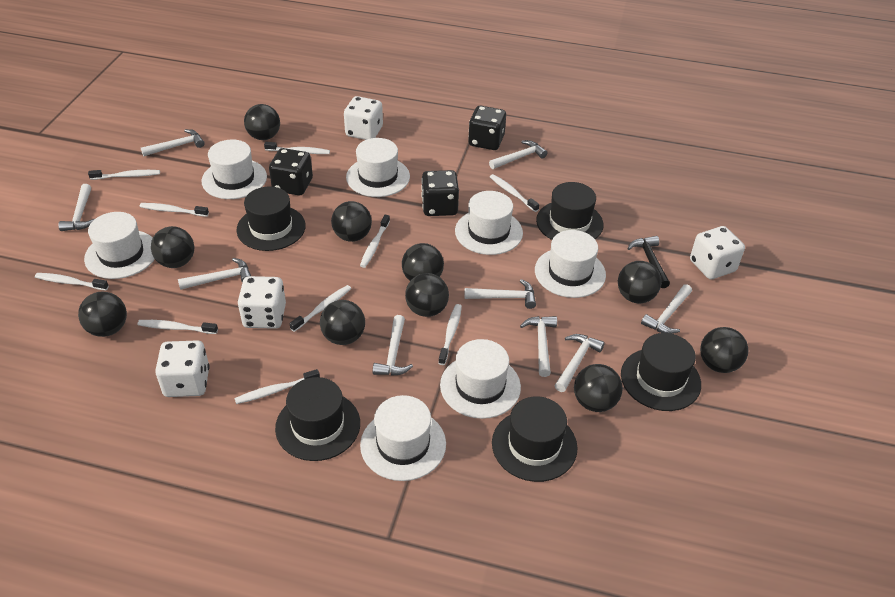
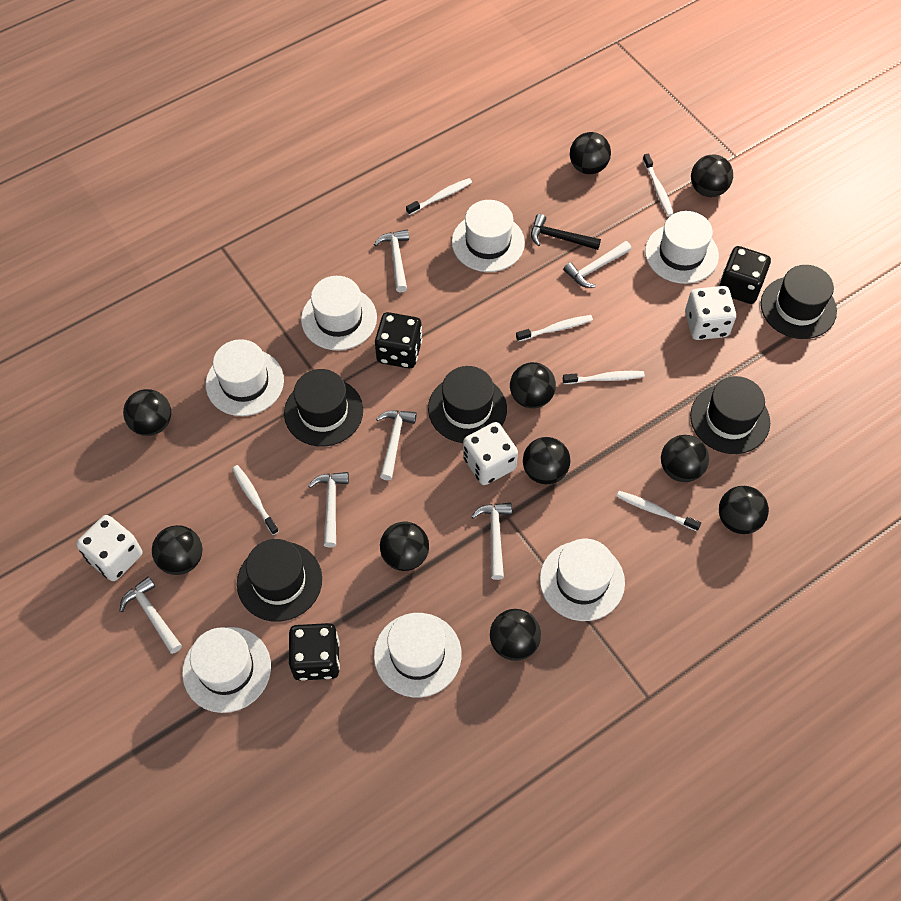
white dice: 4 -> 3
white hammer: 9 -> 6
white toothbrush: 10 -> 6

